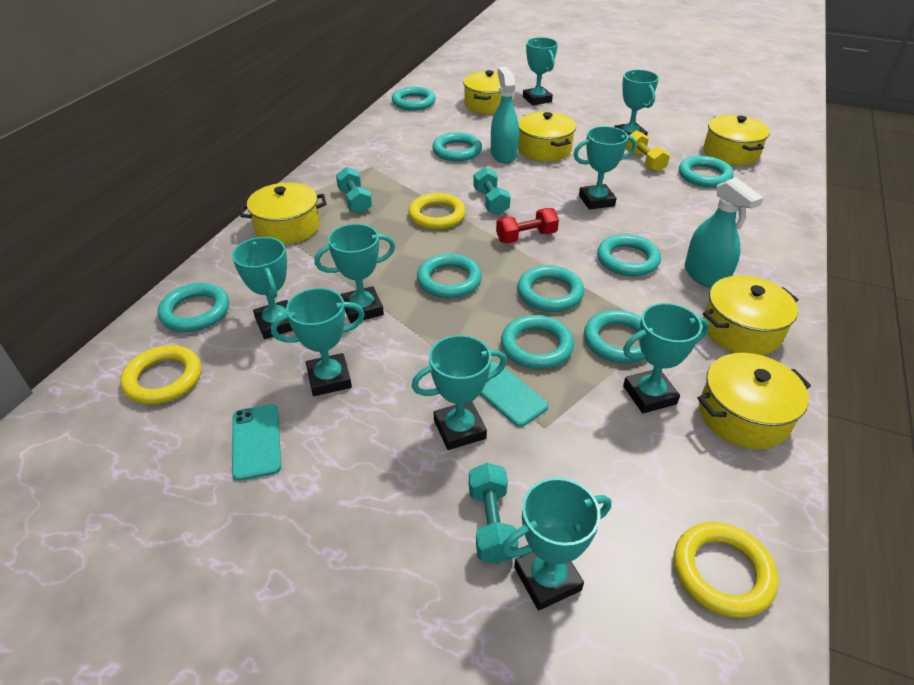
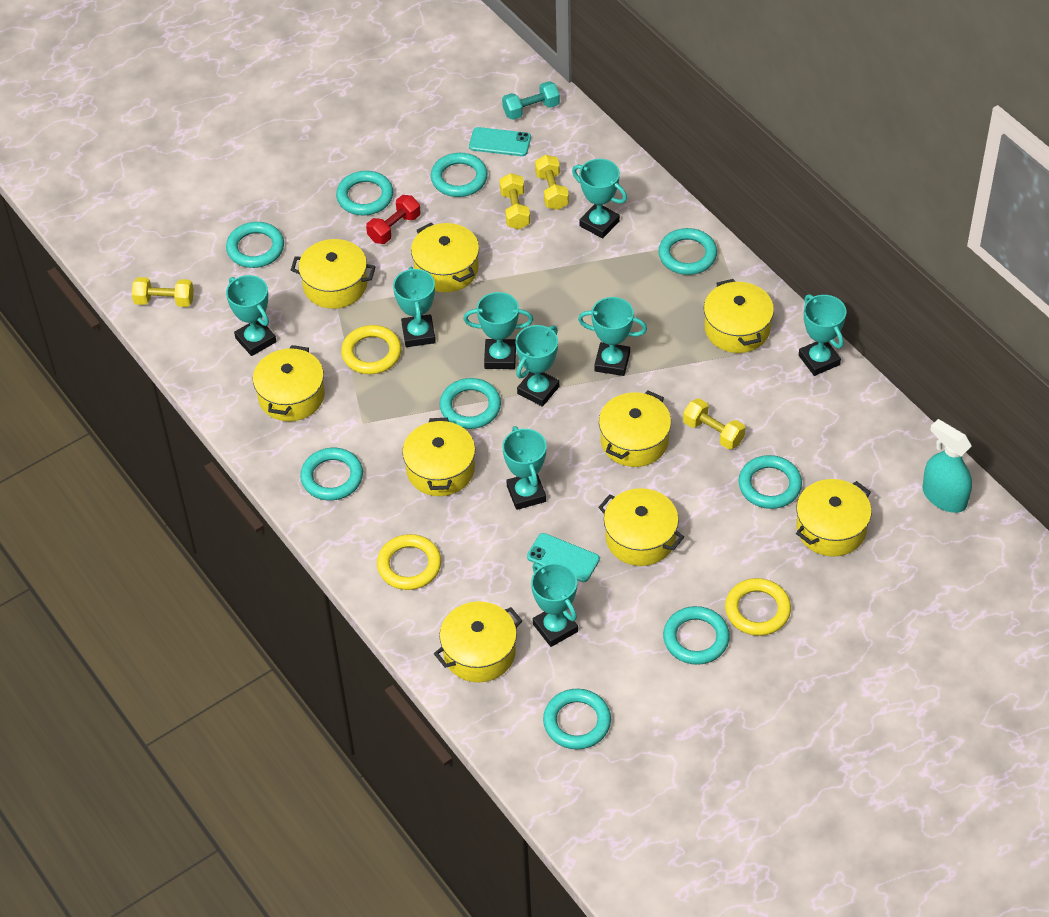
turquoise dumbbell: 3 -> 1
turquoise spray bottle: 2 -> 1
yellow dumbbell: 1 -> 4
yellow pot: 6 -> 9

